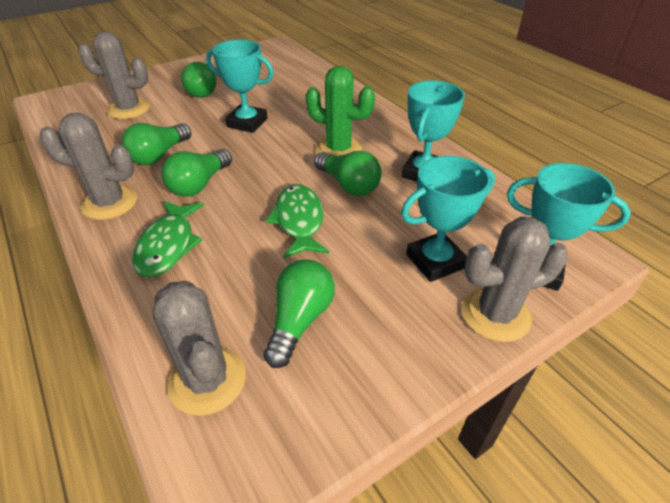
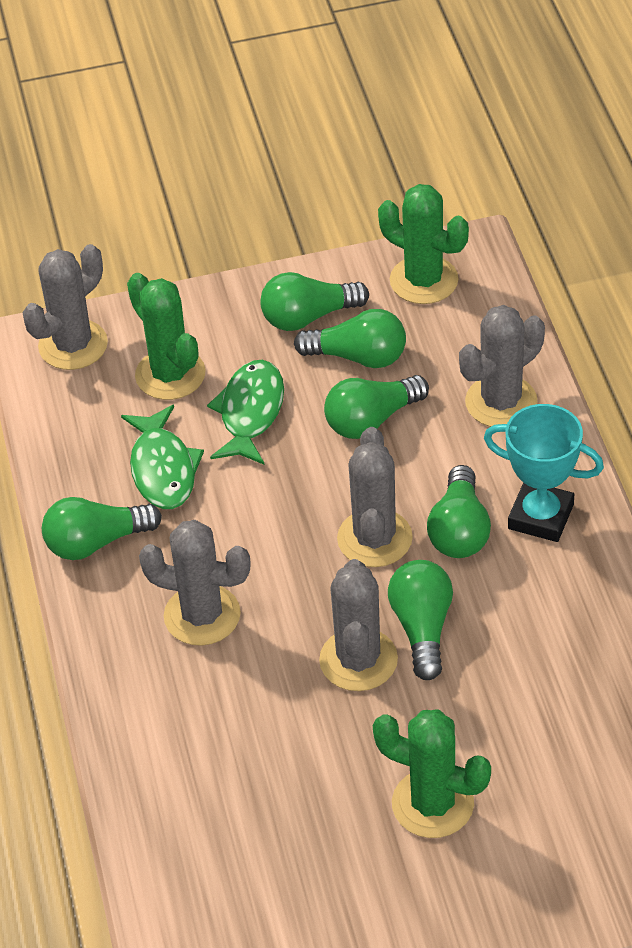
green cactus: 1 -> 3
green light bulb: 5 -> 6
grey cactus: 4 -> 5
turquoise trophy: 4 -> 1

